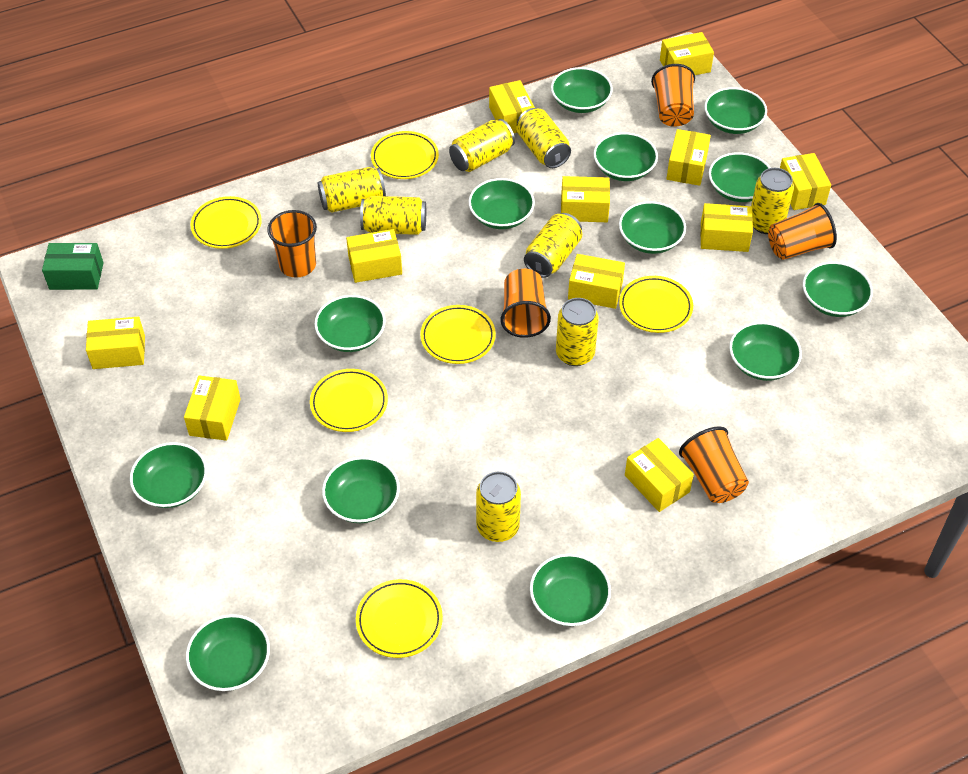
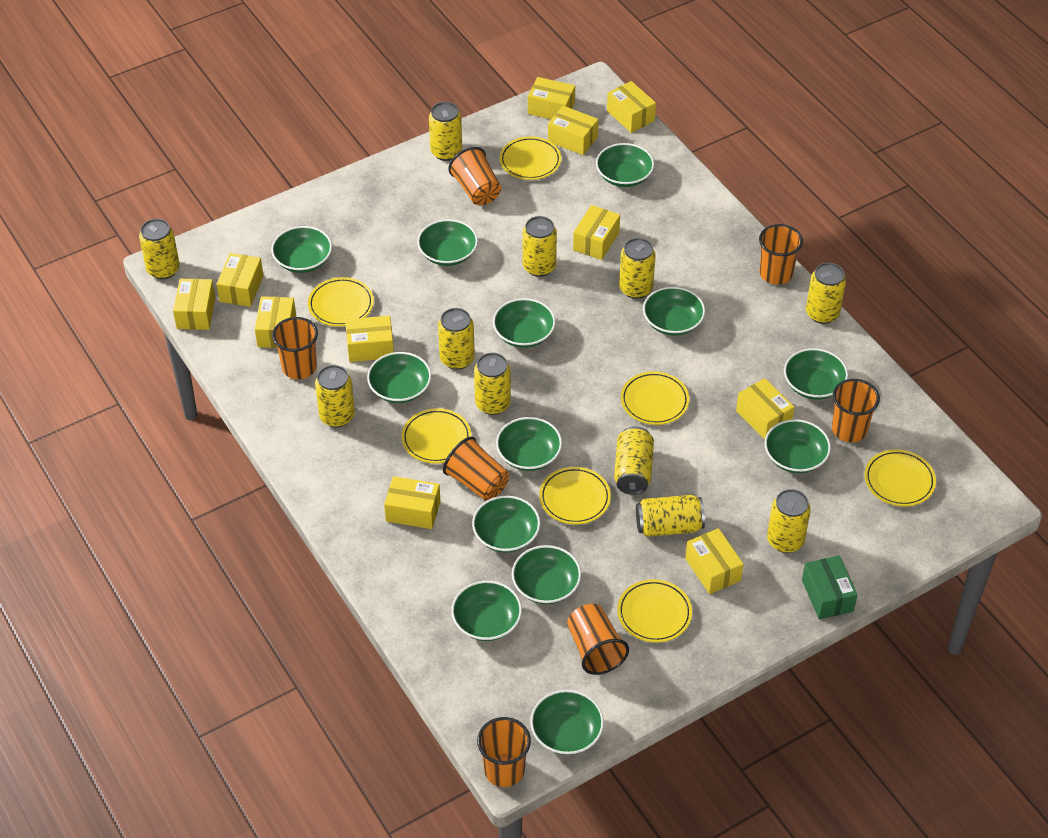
orange cup: 5 -> 7
yellow can: 8 -> 11
yellow plate: 6 -> 7

